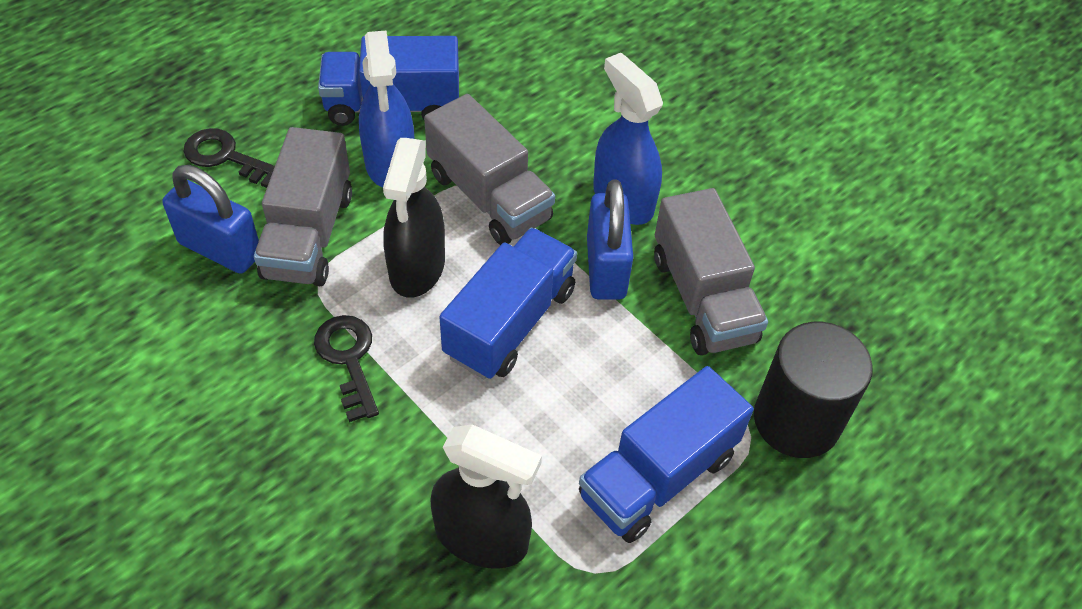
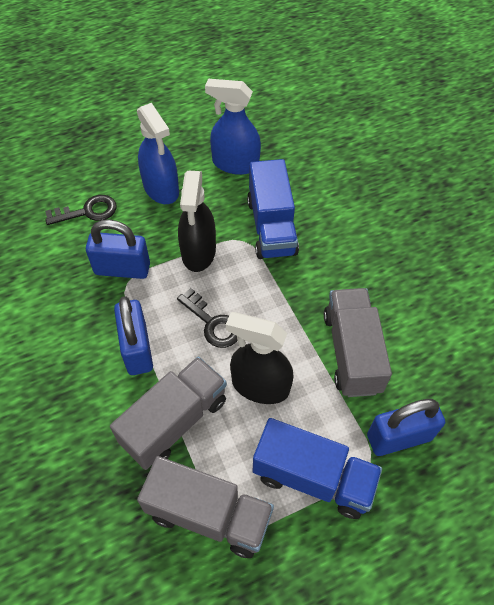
black cylinder: 1 -> 0
blue padlock: 2 -> 3
blue truck: 3 -> 2

